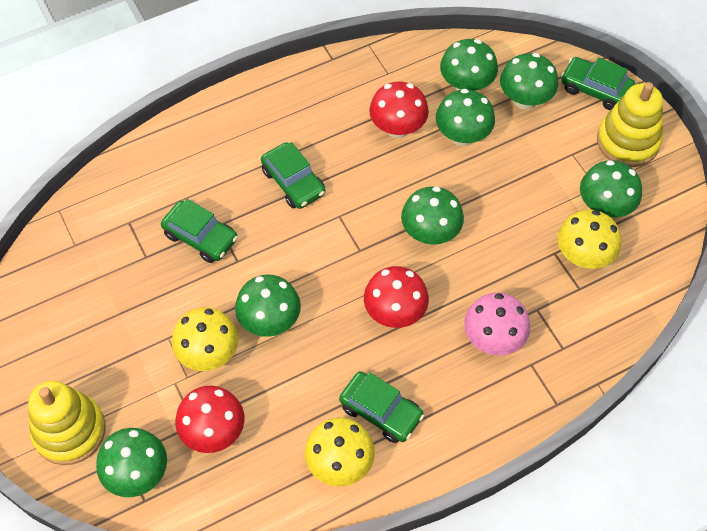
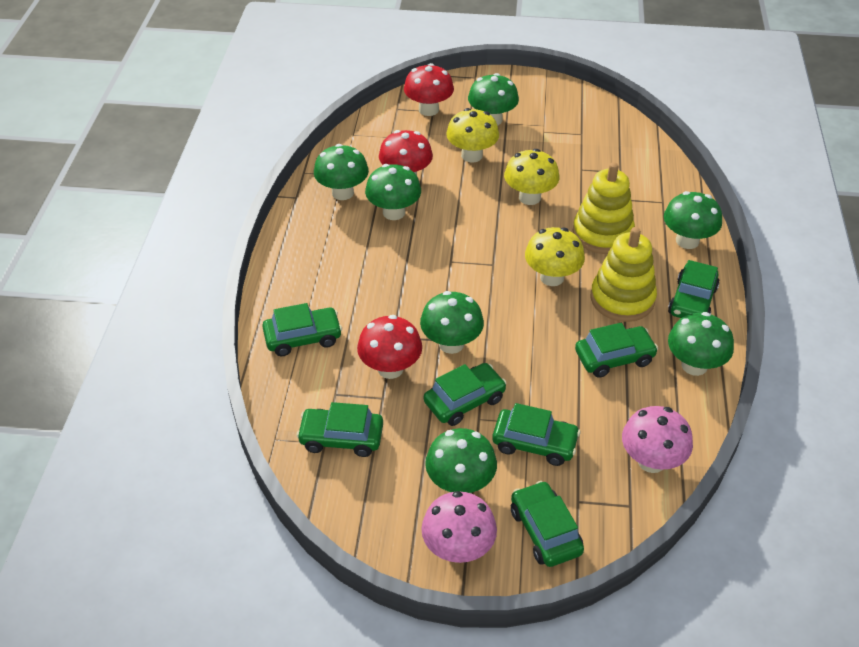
green car: 4 -> 7
pink mushroom: 1 -> 2

